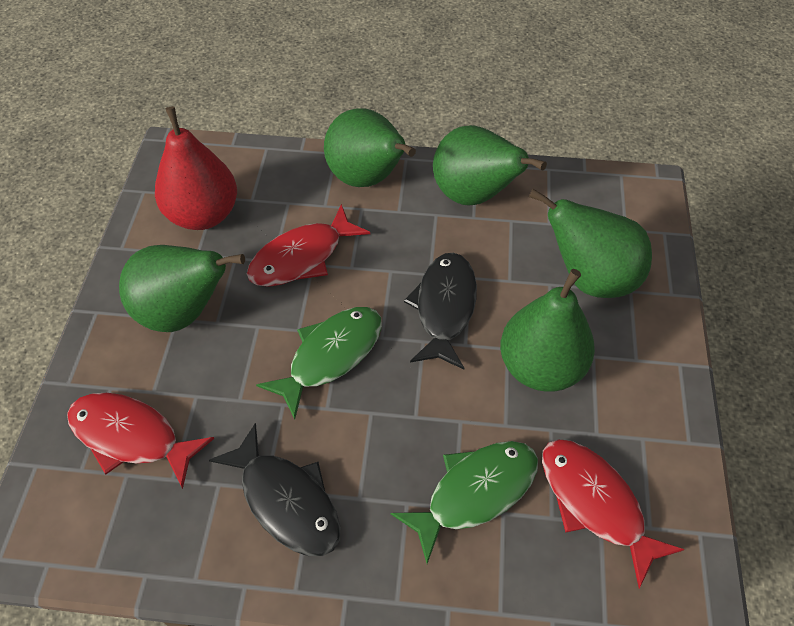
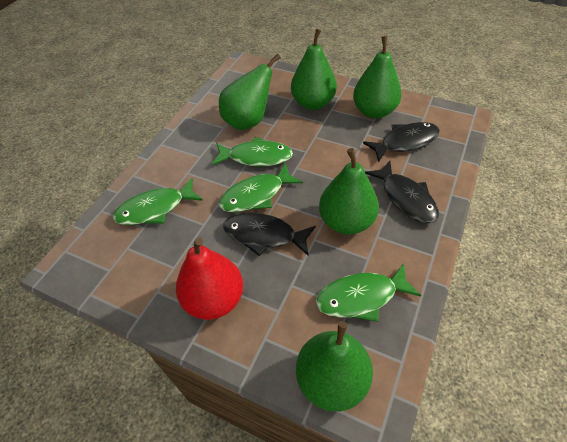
black fish: 2 -> 3
green fish: 2 -> 4
red fish: 3 -> 0

